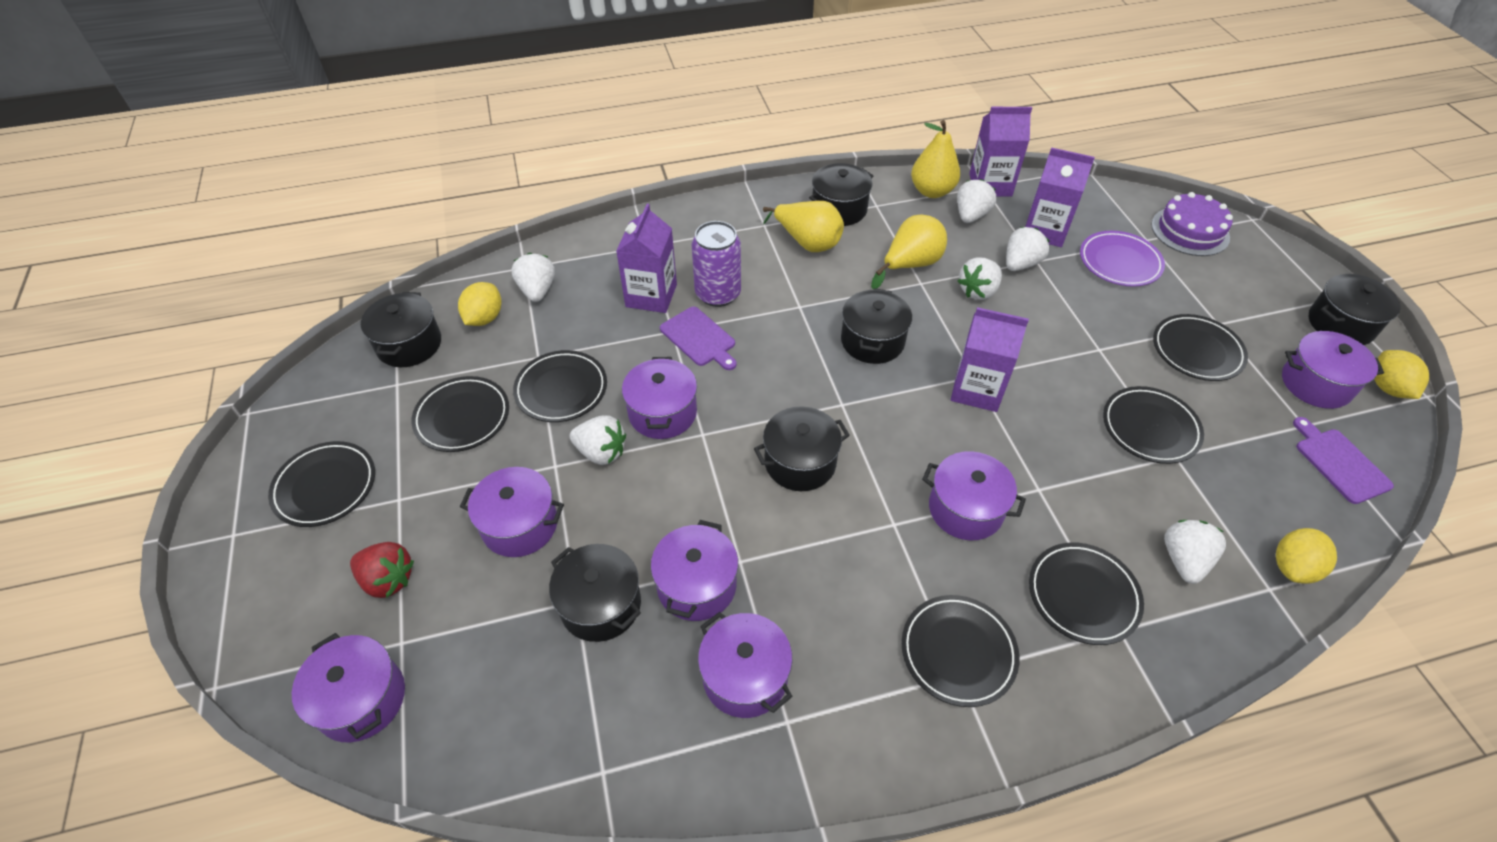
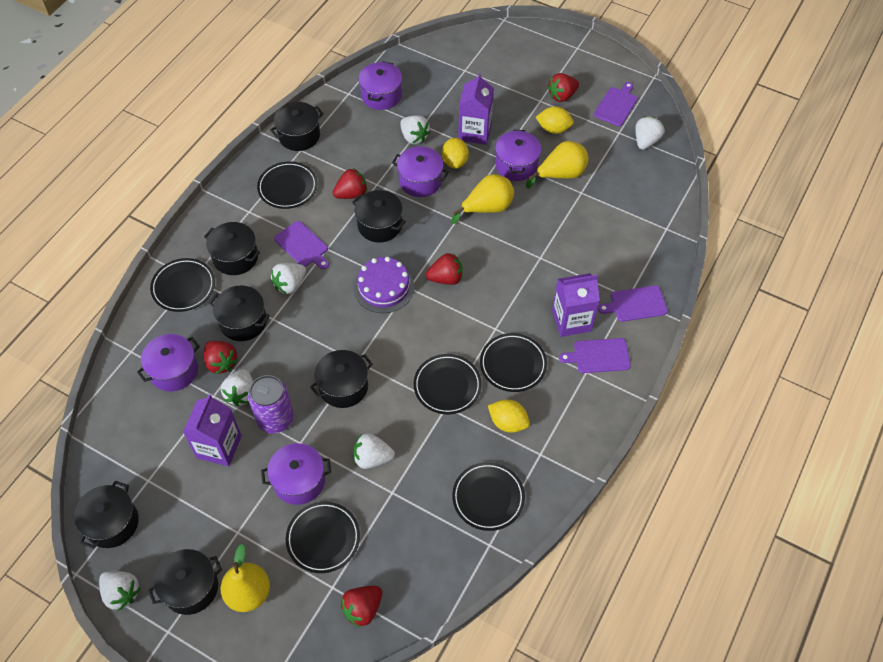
black plate: 7 -> 6
black pot: 6 -> 7
purple carton: 4 -> 3
purple cutting board: 2 -> 4
purple plate: 1 -> 0
purple pot: 7 -> 5
red strawberry: 1 -> 5

